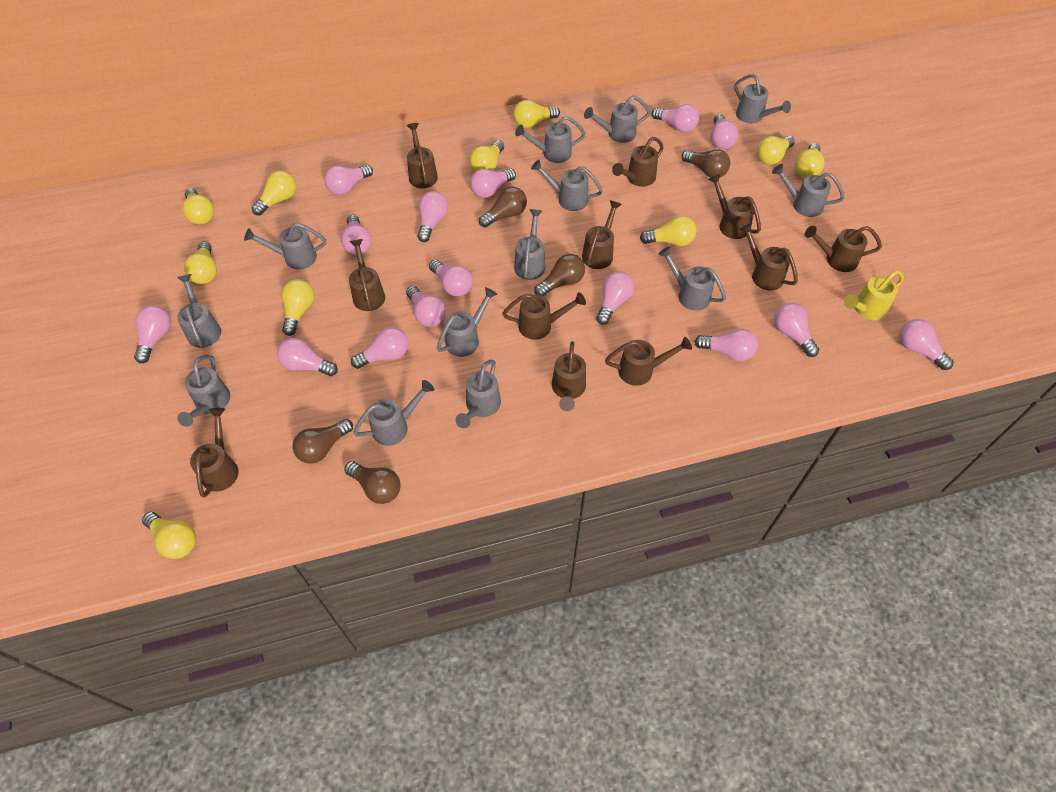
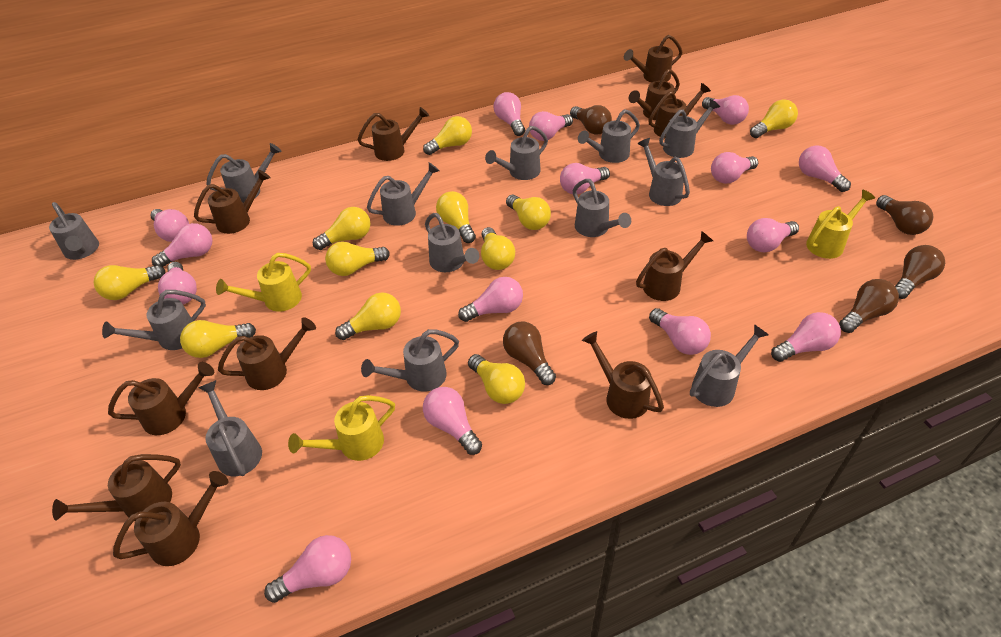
yellow light bulb: 10 -> 11
yellow watering can: 1 -> 3

